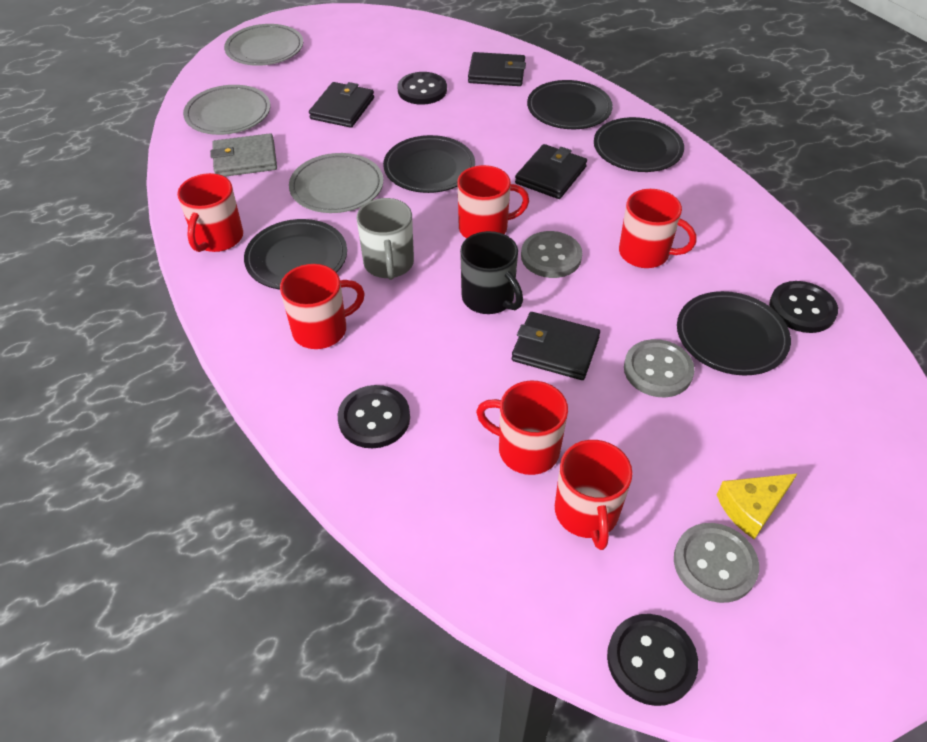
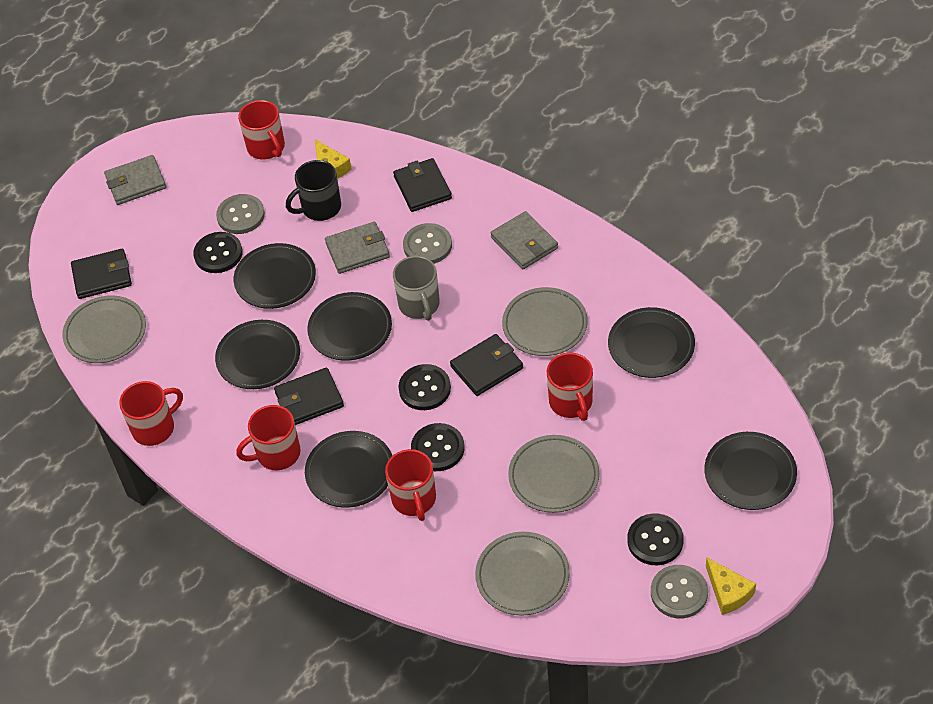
black plate: 5 -> 6
grey plate: 3 -> 4
grey wallet: 1 -> 3
red mug: 6 -> 5
yellow cheese: 1 -> 2

